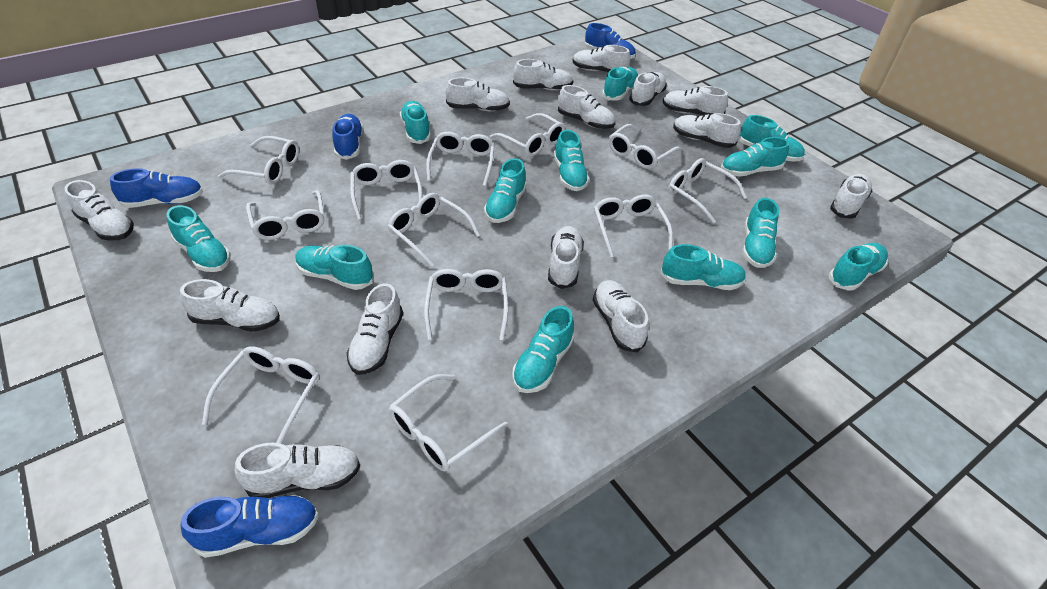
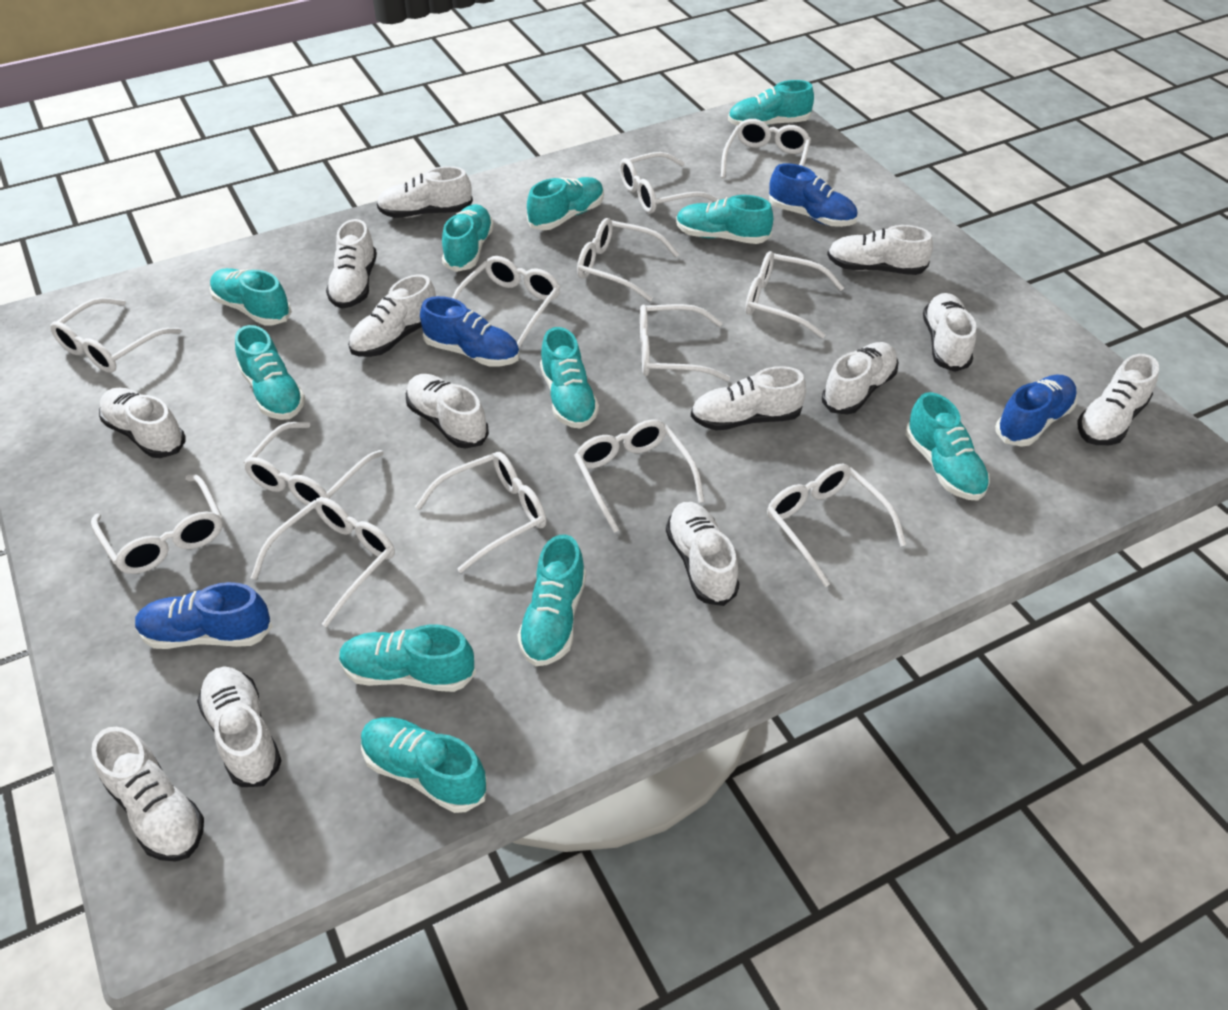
turquoise shoe: 12 -> 11
white glasses: 12 -> 13
white shoe: 14 -> 13

